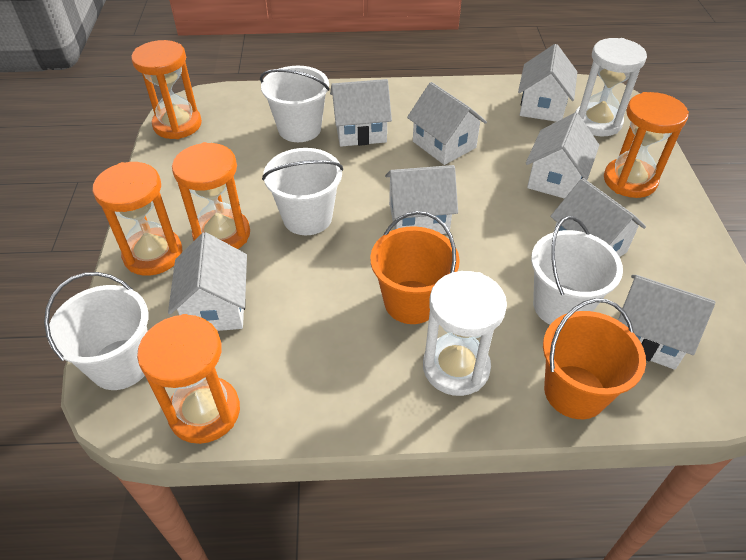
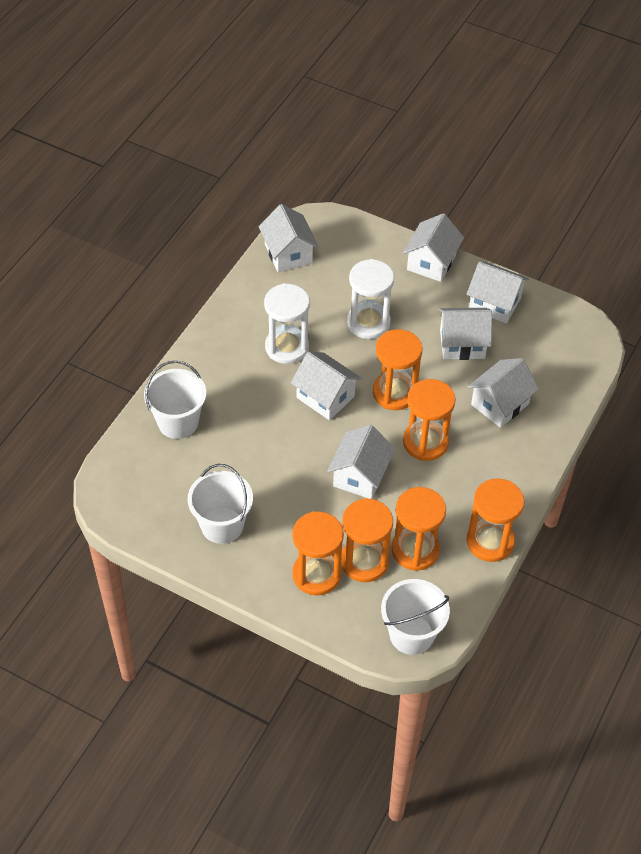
orange bucket: 2 -> 0
orange hourglass: 5 -> 6
white bucket: 4 -> 3
white house: 8 -> 7

